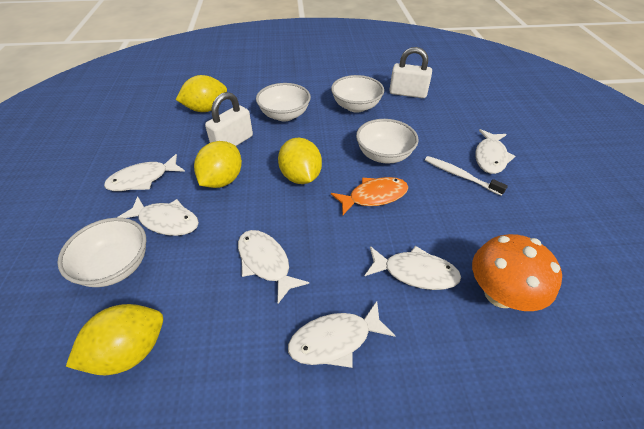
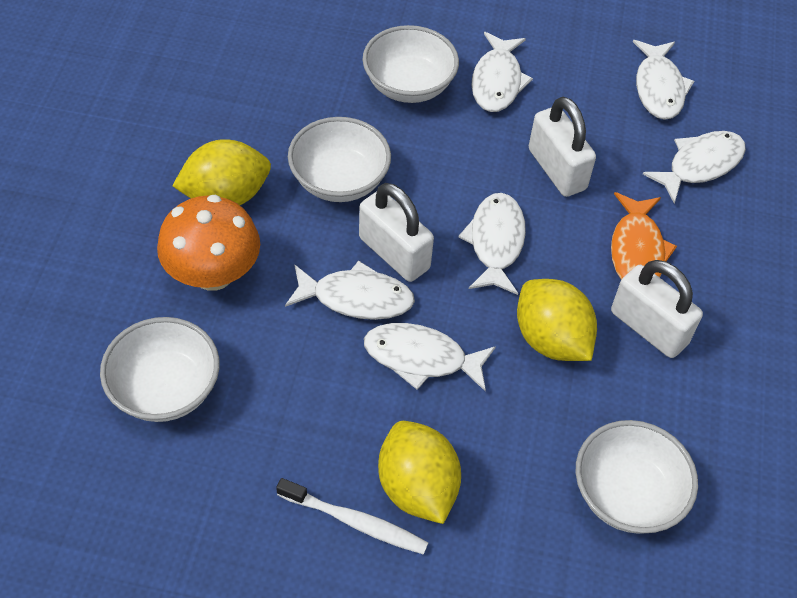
white padlock: 2 -> 3
yellow lemon: 4 -> 3

